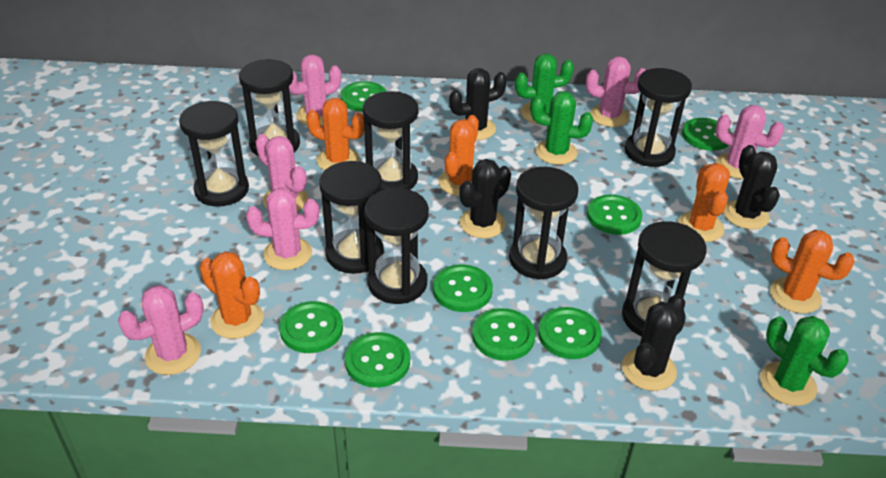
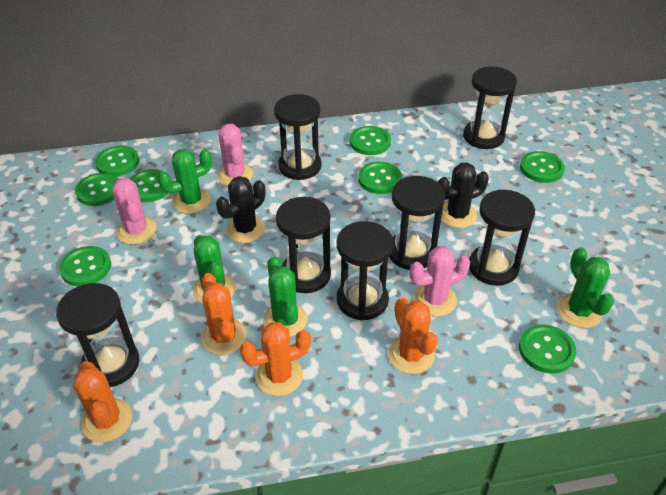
black cactus: 4 -> 2
black hourglass: 8 -> 7
green cactus: 3 -> 4
orange cactus: 5 -> 4
pink cactus: 6 -> 3

